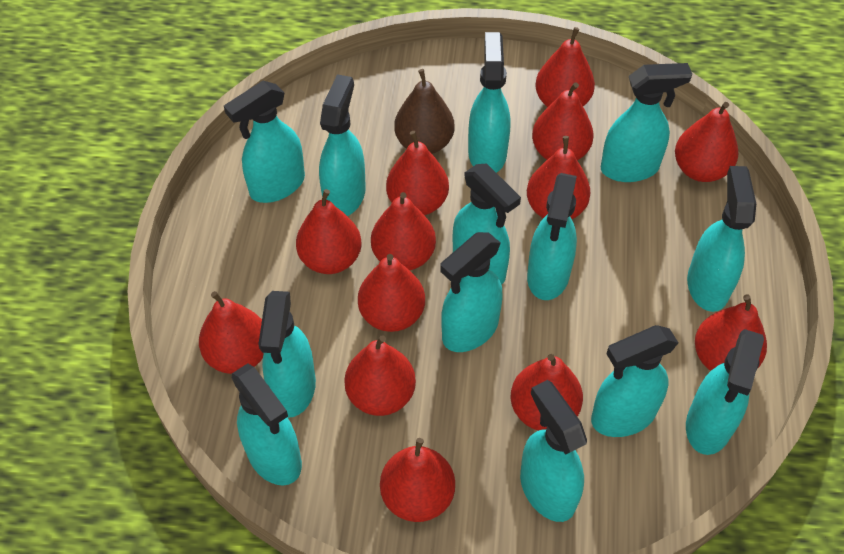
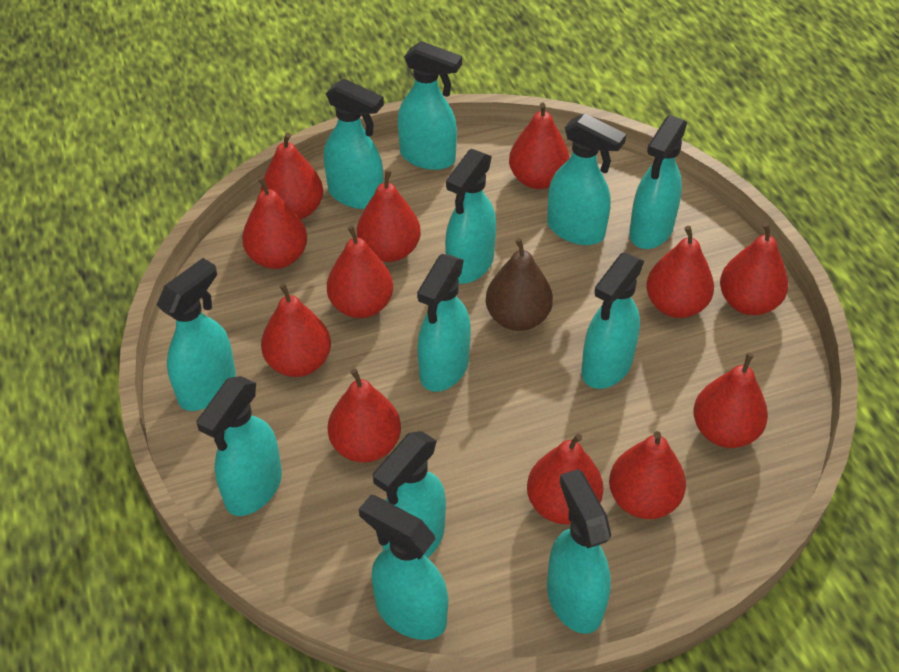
red pear: 13 -> 12
turquoise spray bottle: 13 -> 12

